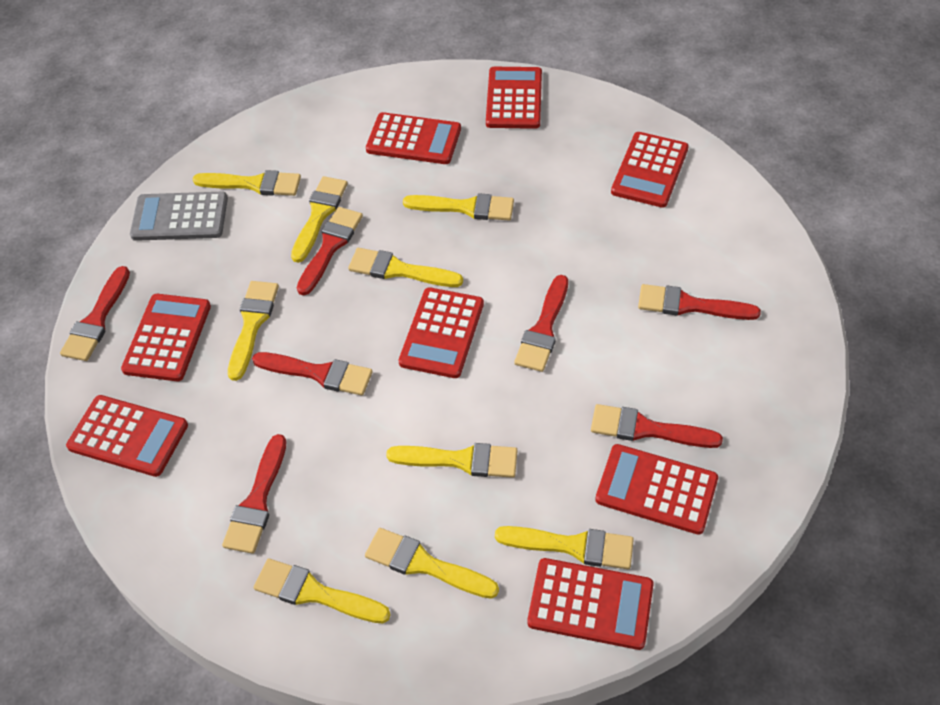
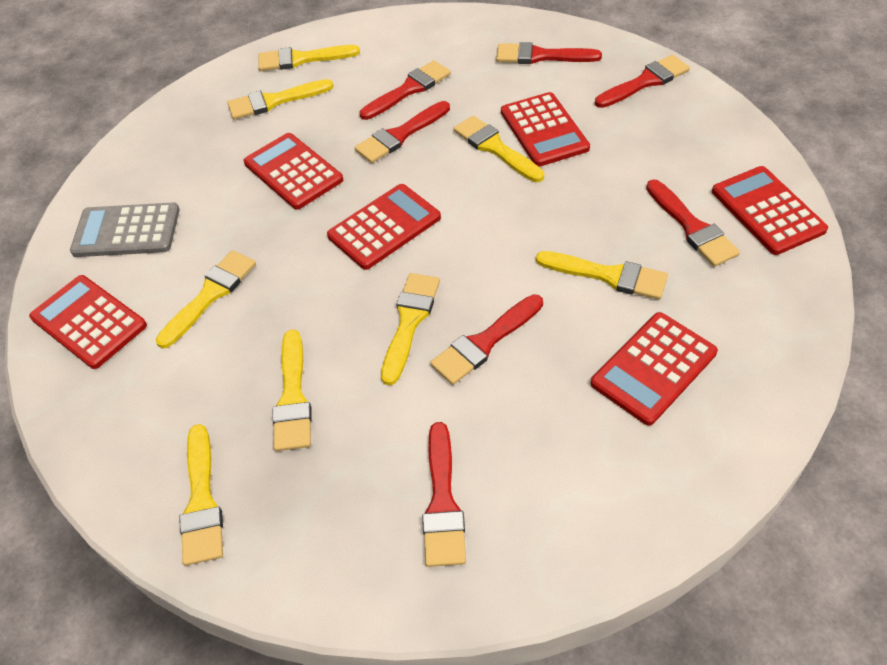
red calculator: 8 -> 6
yellow brush: 9 -> 8

